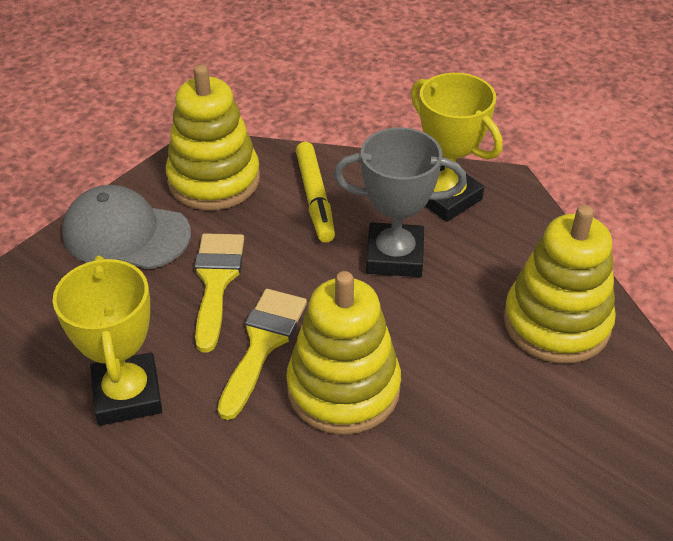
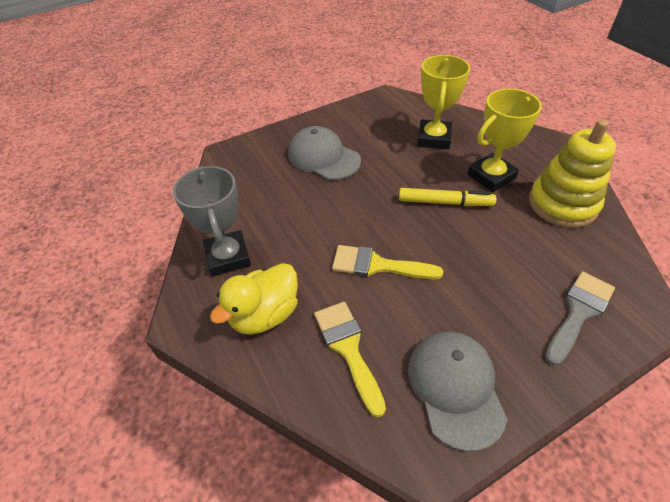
grey brush: 0 -> 1
grey cap: 1 -> 2
yellow duck: 0 -> 1
yellow stacking toy: 3 -> 1

